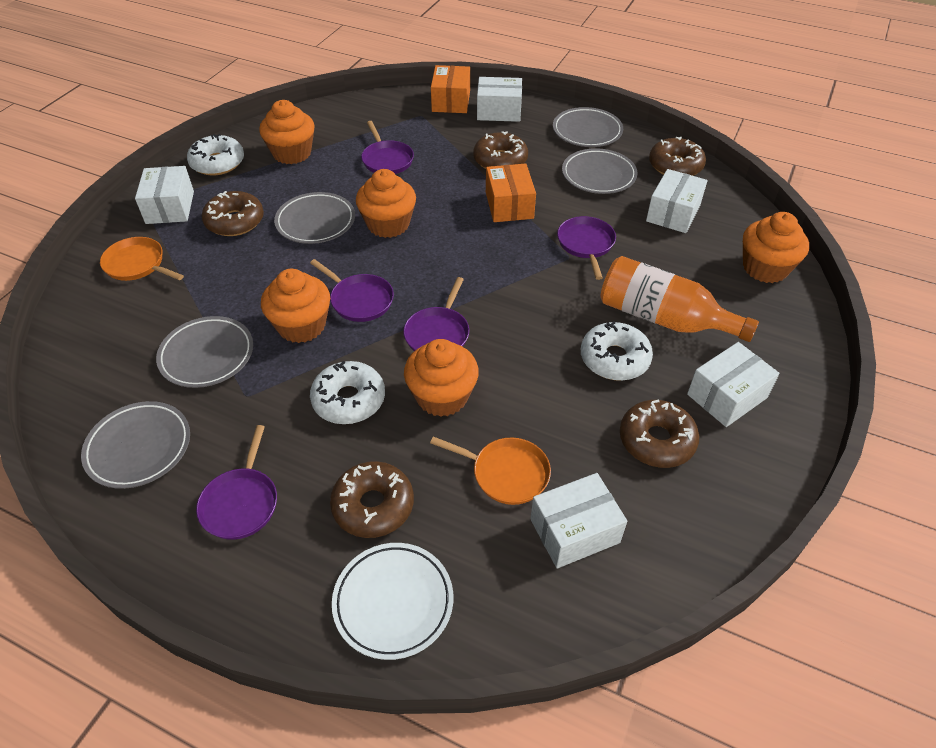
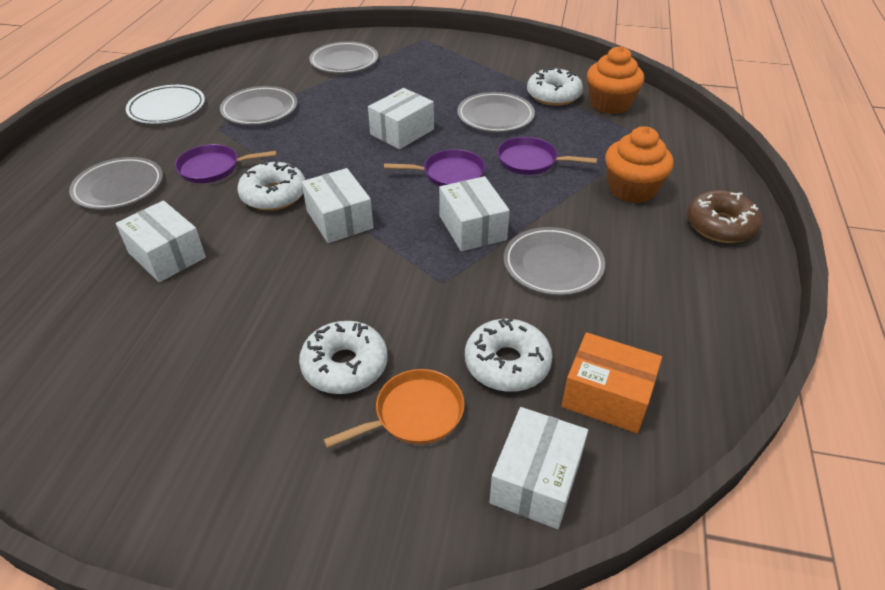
brown donut: 5 -> 1
orange bottle: 1 -> 0
orange box: 2 -> 1
orange cupcake: 5 -> 2
orange pan: 2 -> 1
purple pan: 5 -> 3
white donut: 3 -> 4

